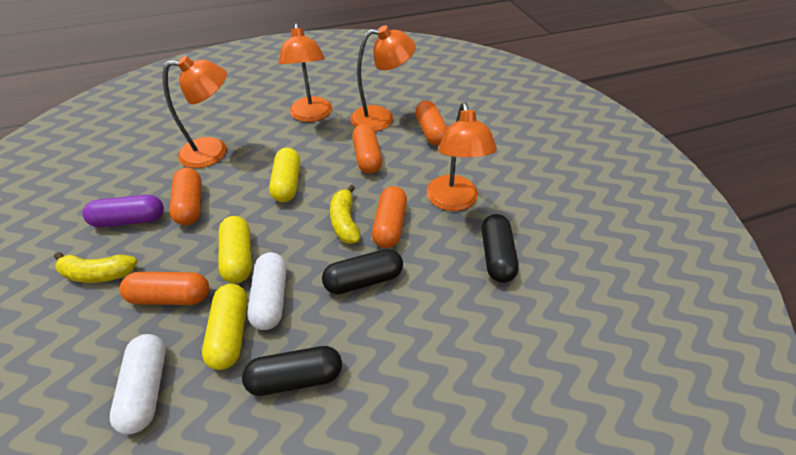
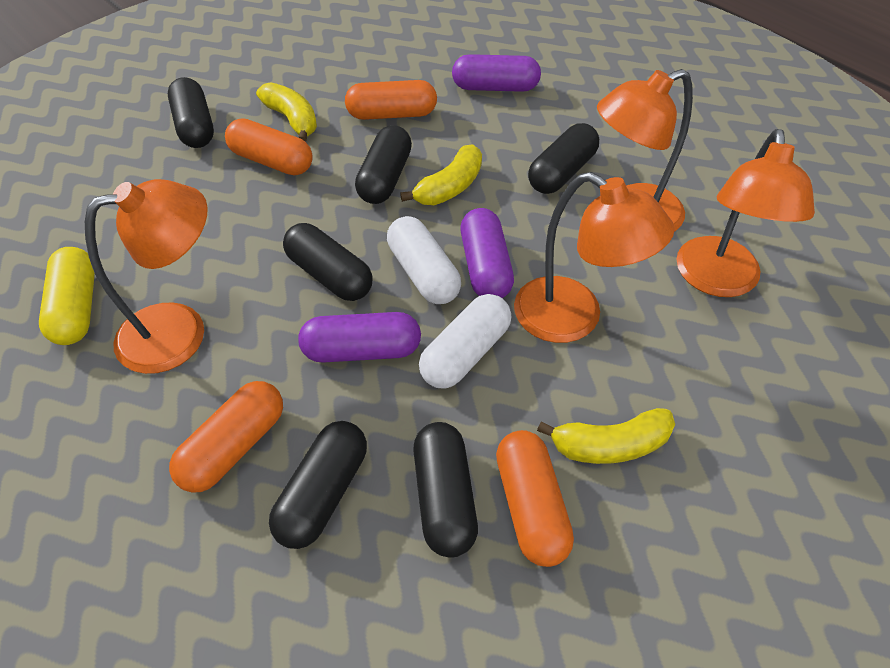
black capsule: 3 -> 6
orange capsule: 5 -> 4
purple capsule: 1 -> 3
yellow banana: 2 -> 3
yellow capsule: 3 -> 1

